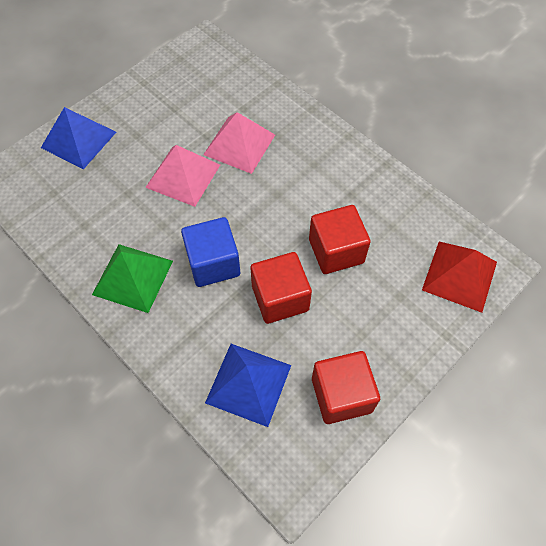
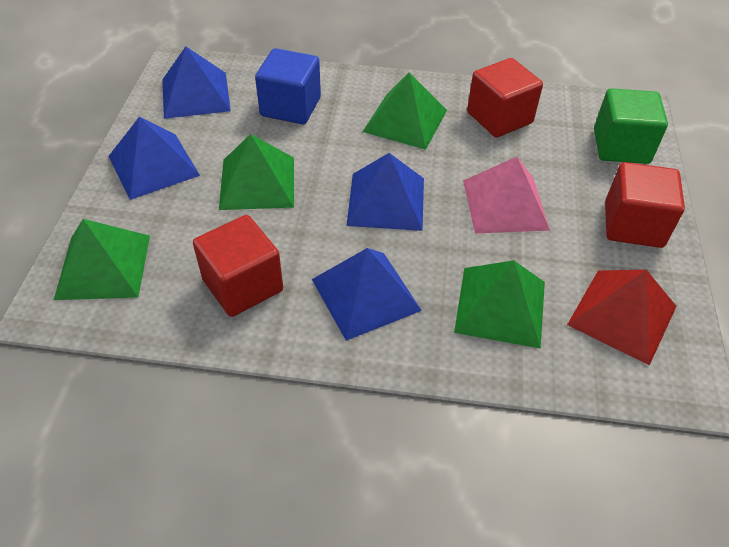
blue pyramid: 2 -> 4
green cube: 0 -> 1
green pyramid: 1 -> 4
pink pyramid: 2 -> 1

